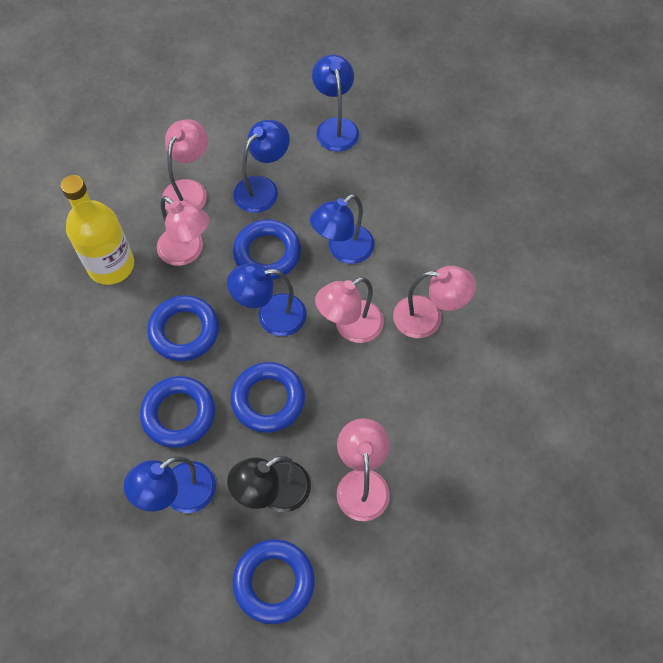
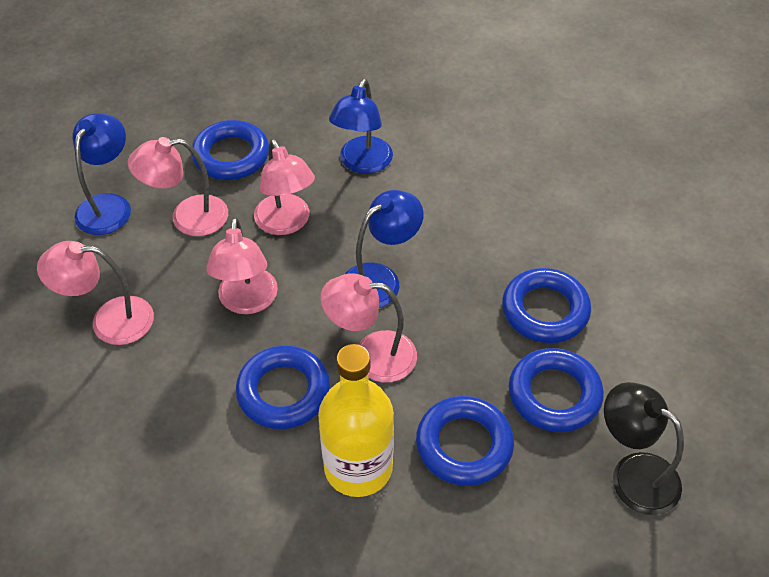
blue lamp: 5 -> 3

